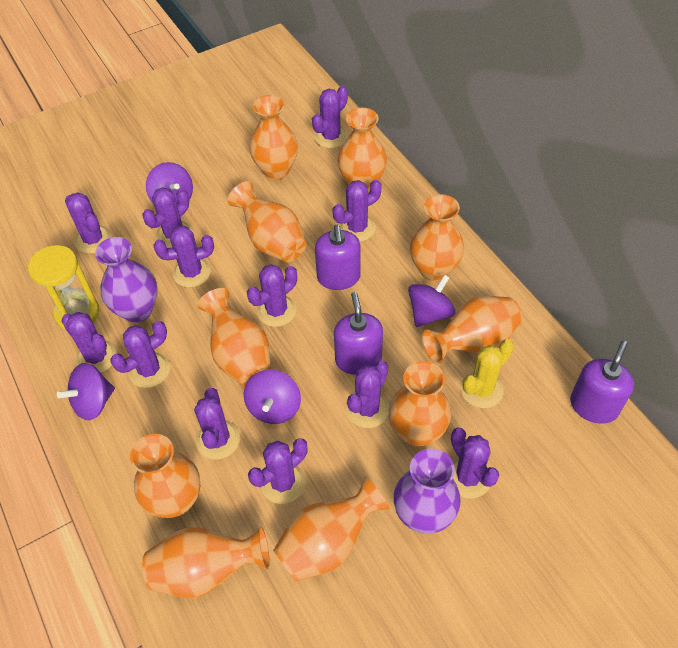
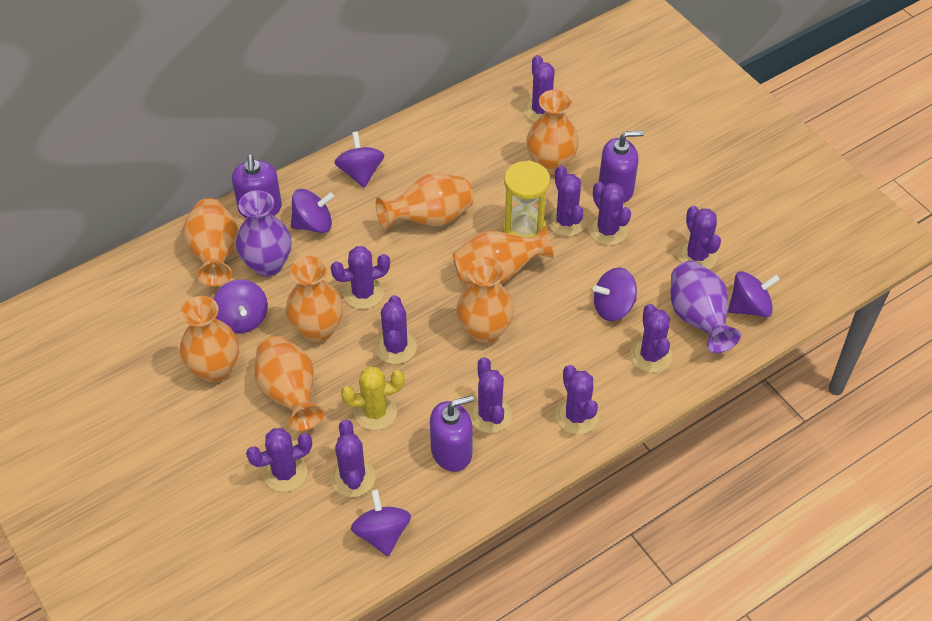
orange vase: 10 -> 8
purple cactus: 12 -> 11
purple spinning top: 4 -> 6

